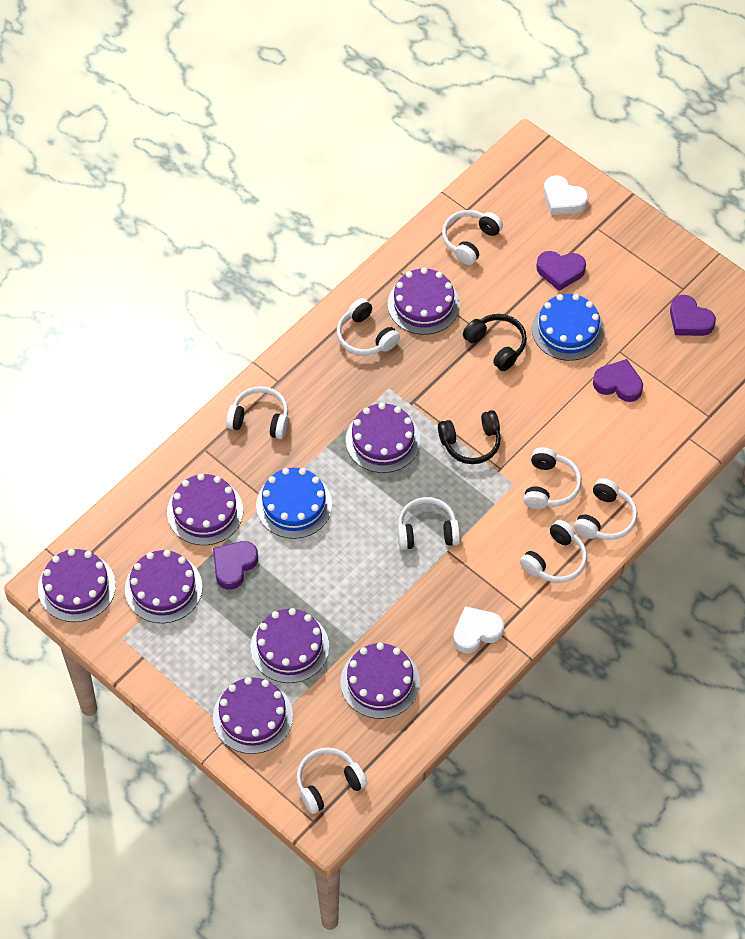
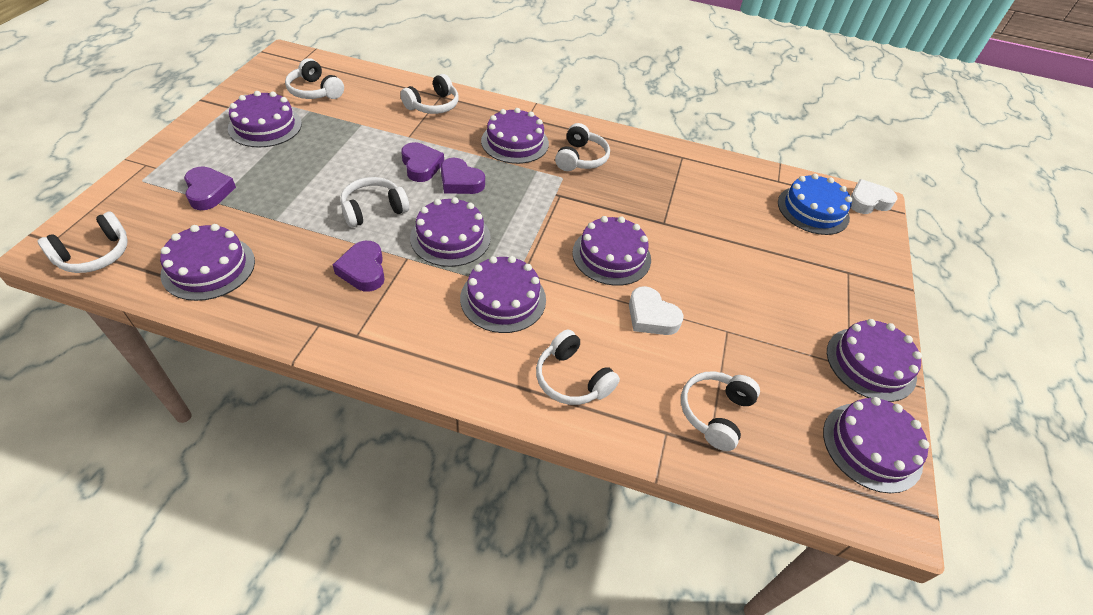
black headphones: 2 -> 0
blue cake: 2 -> 1
white headphones: 8 -> 7

